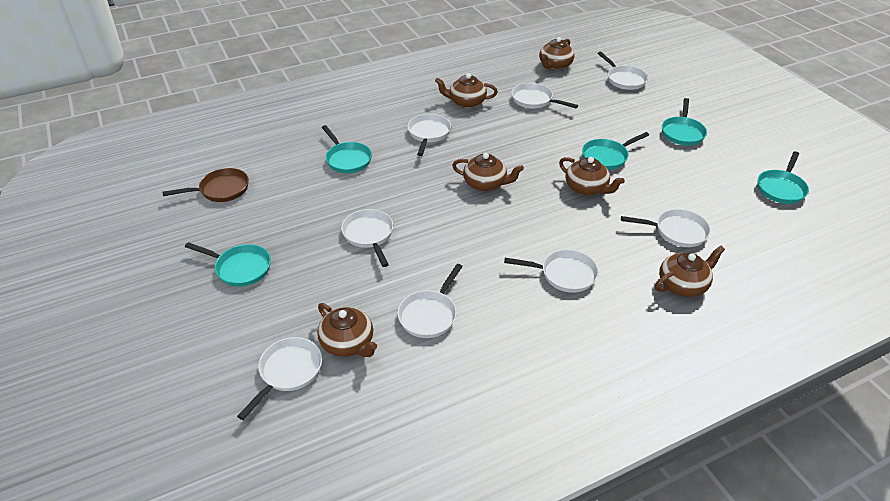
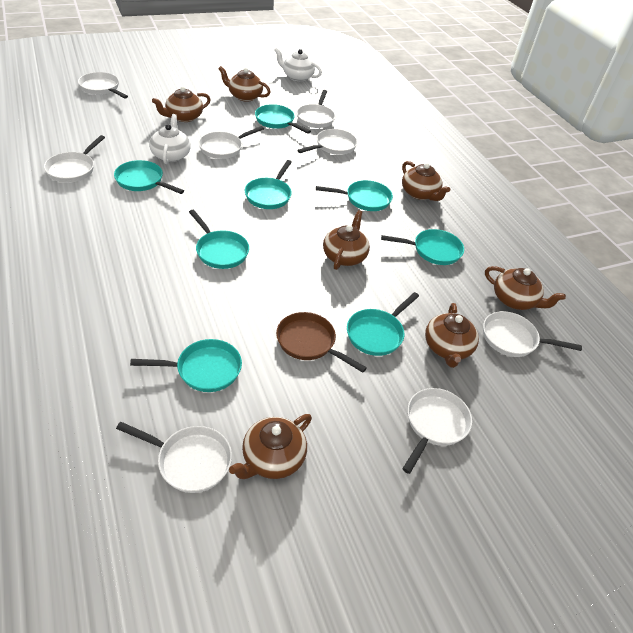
brown teapot: 6 -> 7
turquoise pan: 5 -> 8
white teapot: 0 -> 2

